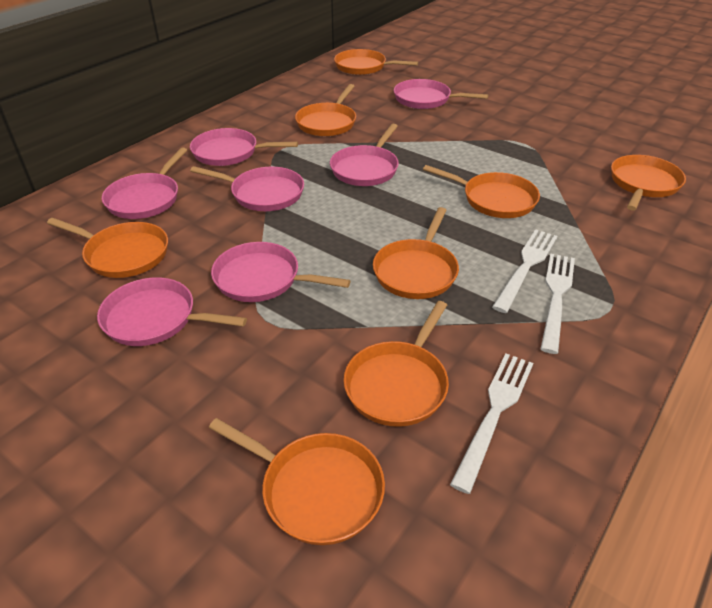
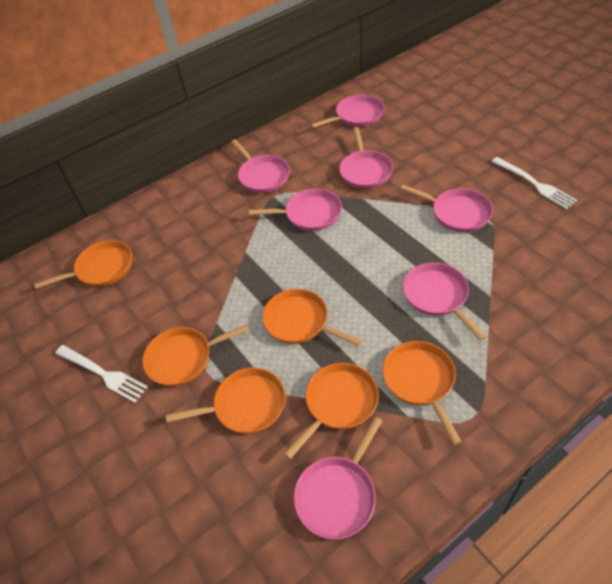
orange pan: 8 -> 6
white fork: 3 -> 2

